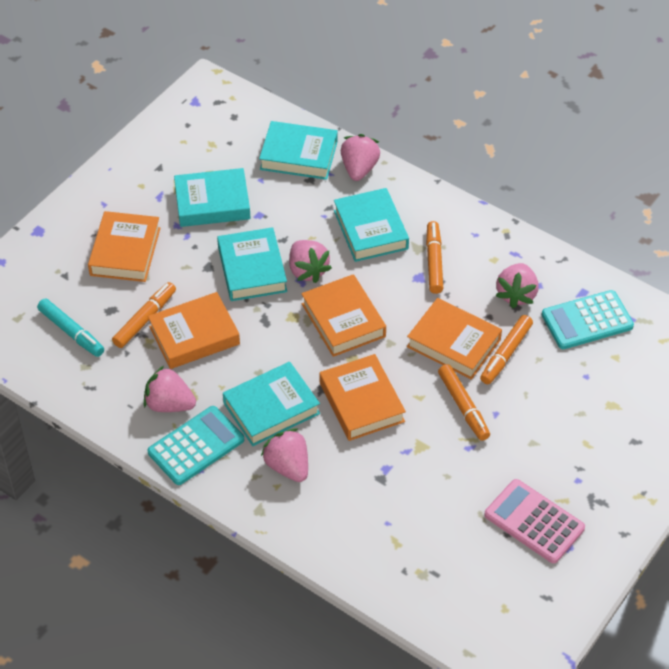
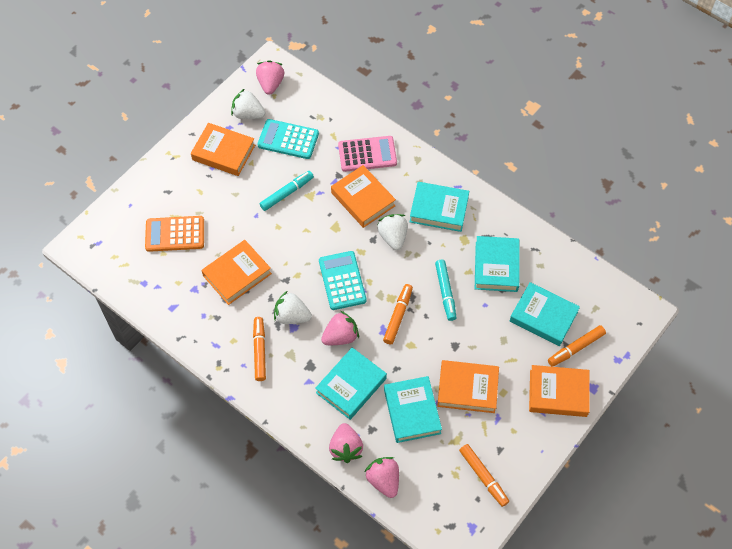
orange calculator: 0 -> 1
pink strawberry: 5 -> 4
turquoise marker: 1 -> 2
white strawberry: 0 -> 3

